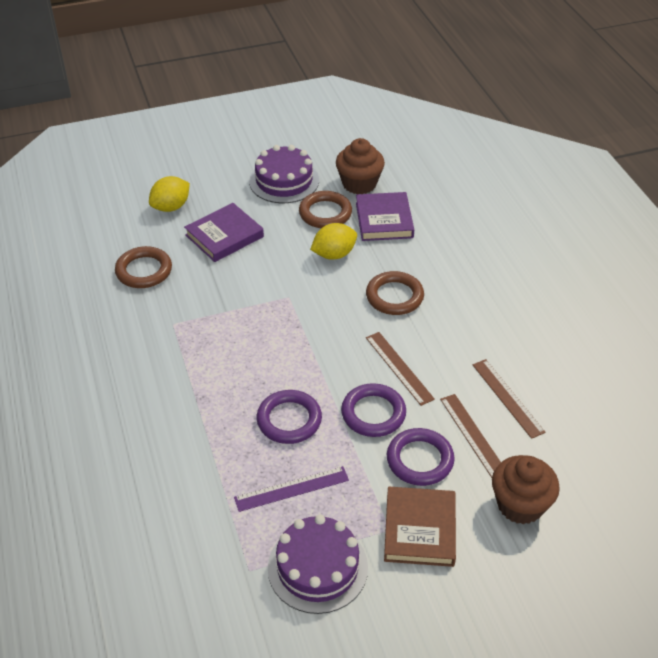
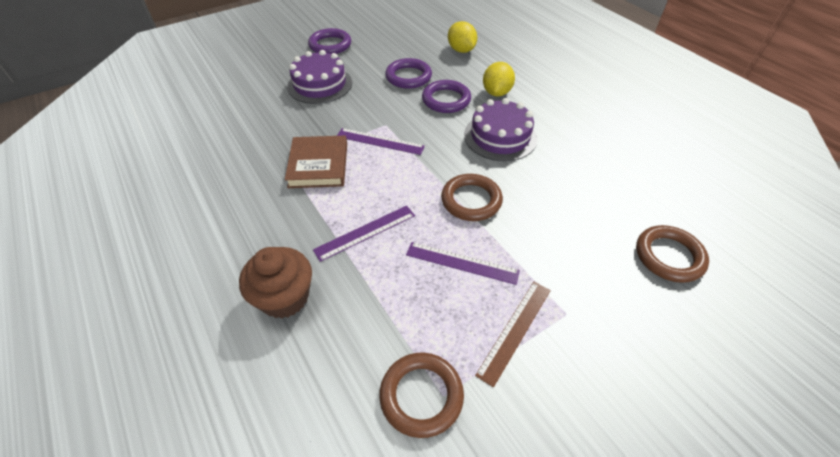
brown cupcake: 2 -> 1
brown ruler: 3 -> 1
purple book: 2 -> 0
purple ruler: 1 -> 3

